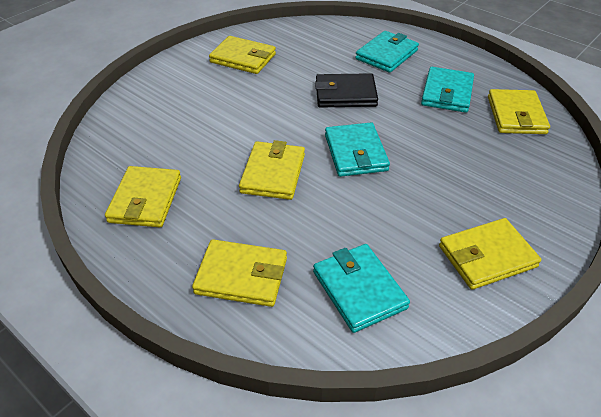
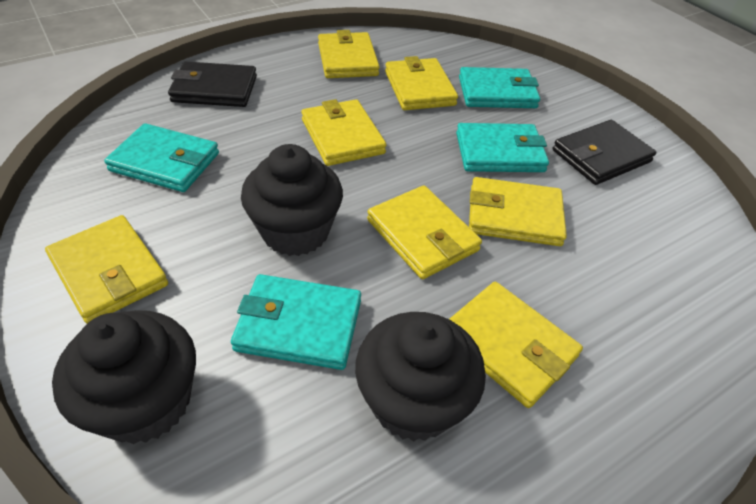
black cupcake: 0 -> 3
black wallet: 1 -> 2
yellow wallet: 6 -> 7

